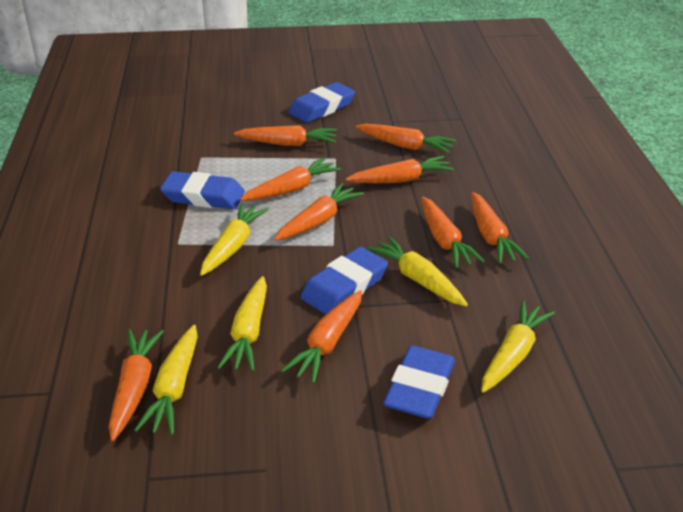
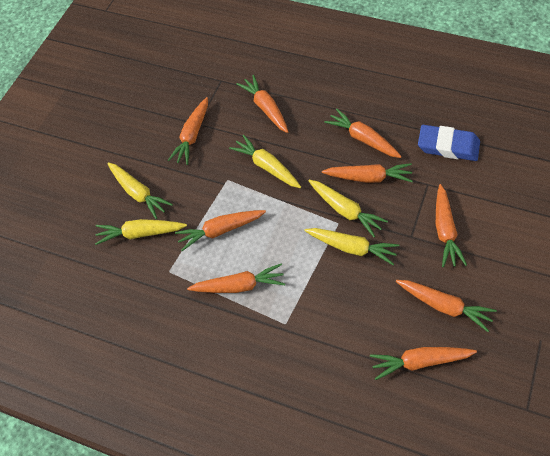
blue eraser: 4 -> 1

